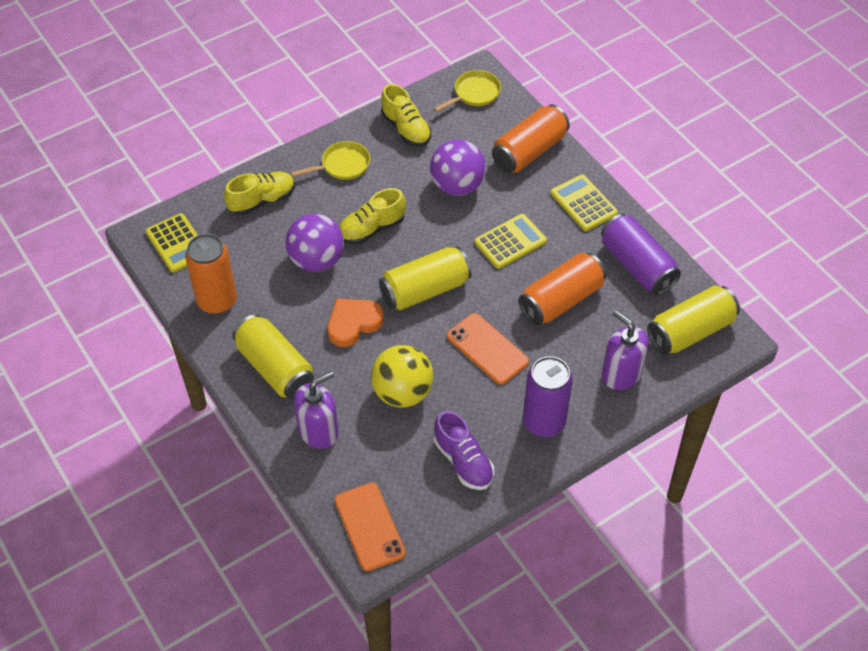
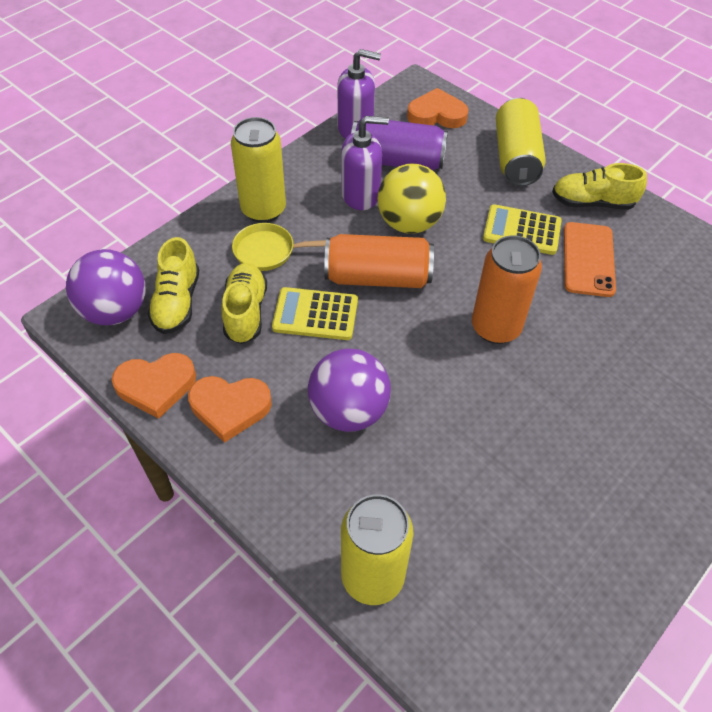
orange can: 3 -> 2
orange heart: 1 -> 3
orange phone: 2 -> 1
purple can: 2 -> 1
purple shoe: 1 -> 0
yellow calculator: 3 -> 2
yellow pan: 2 -> 1

